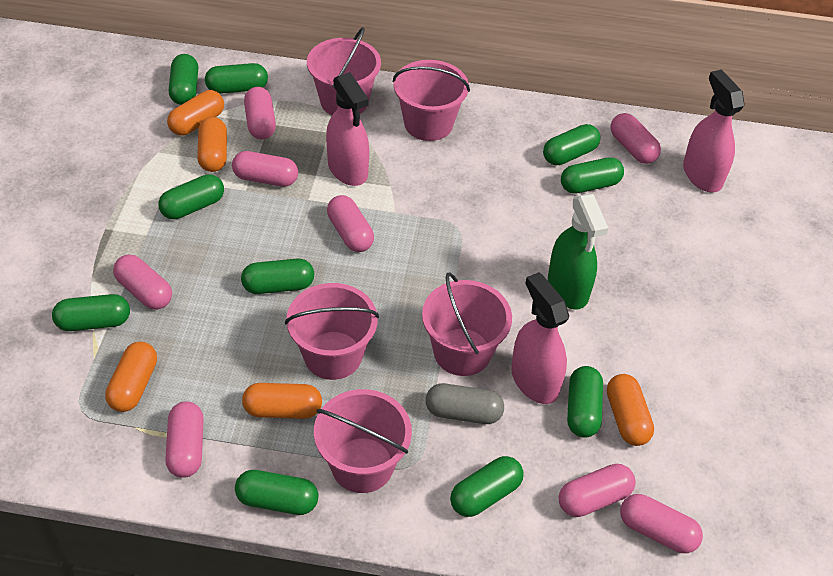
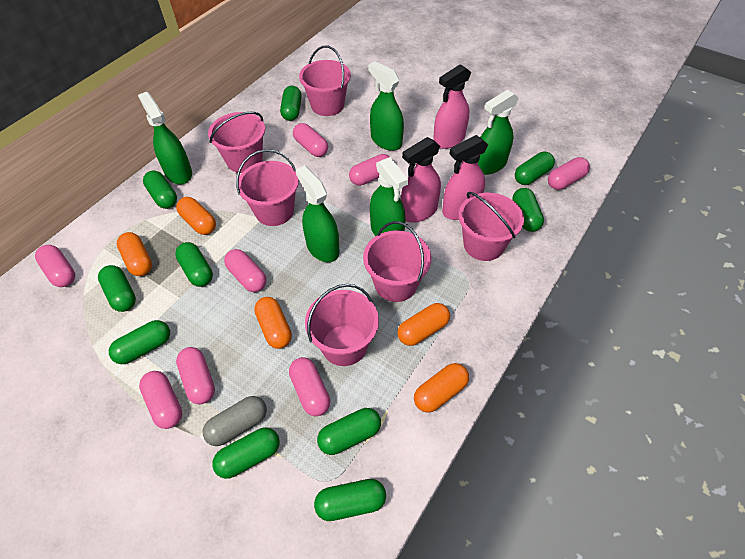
green spray bottle: 1 -> 5
pink bucket: 5 -> 6

